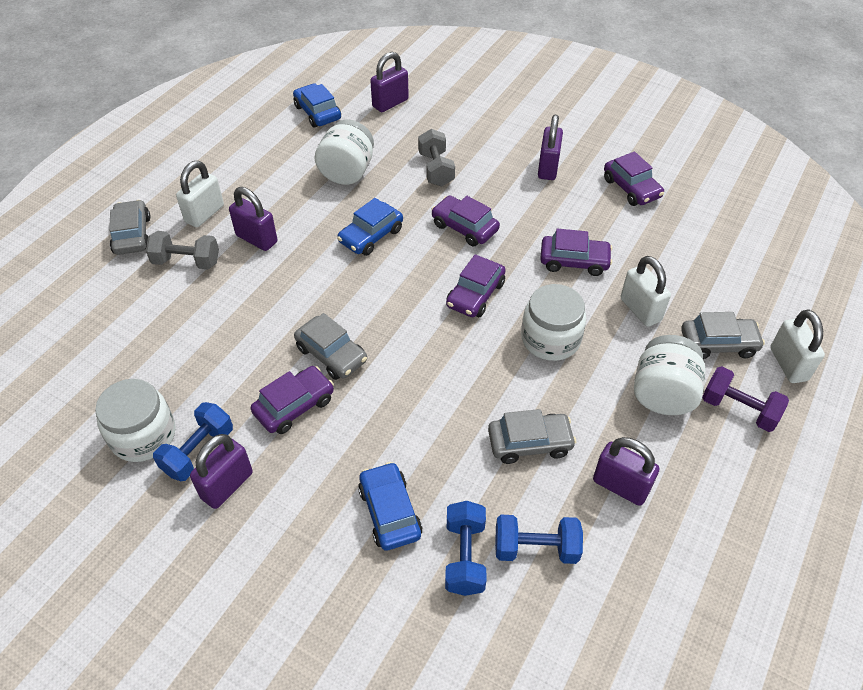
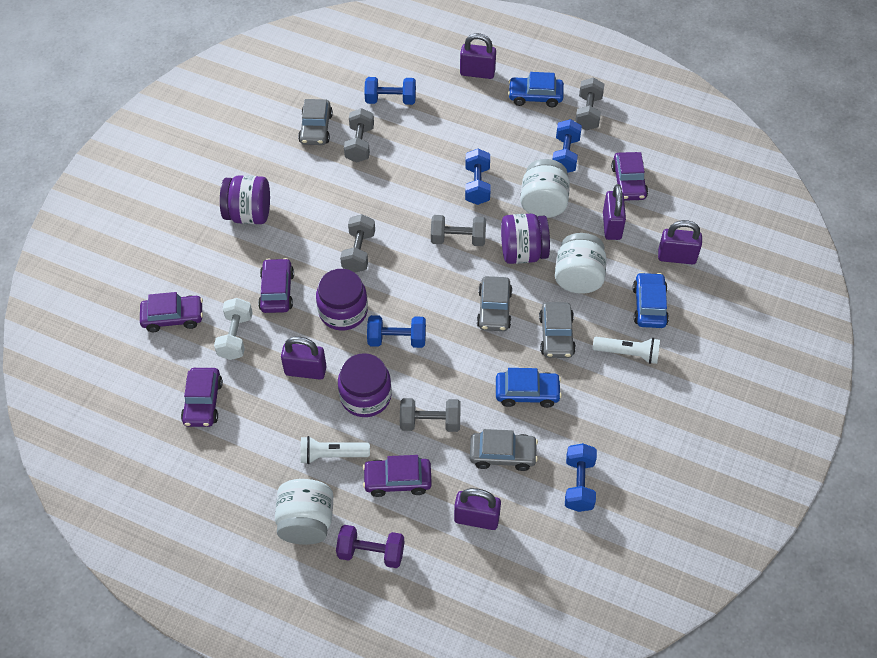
blue dumbbell: 3 -> 5
grey dumbbell: 2 -> 5
purple jar: 0 -> 4
white dumbbell: 0 -> 1
white flashlight: 0 -> 2
white jar: 4 -> 3
white padlock: 3 -> 0

